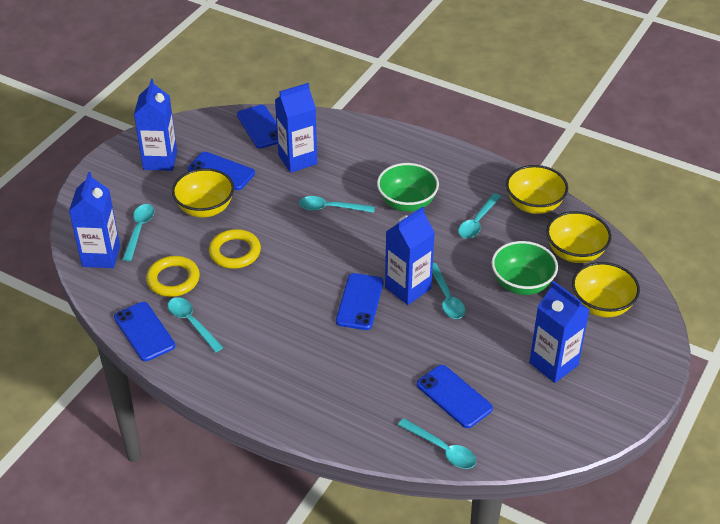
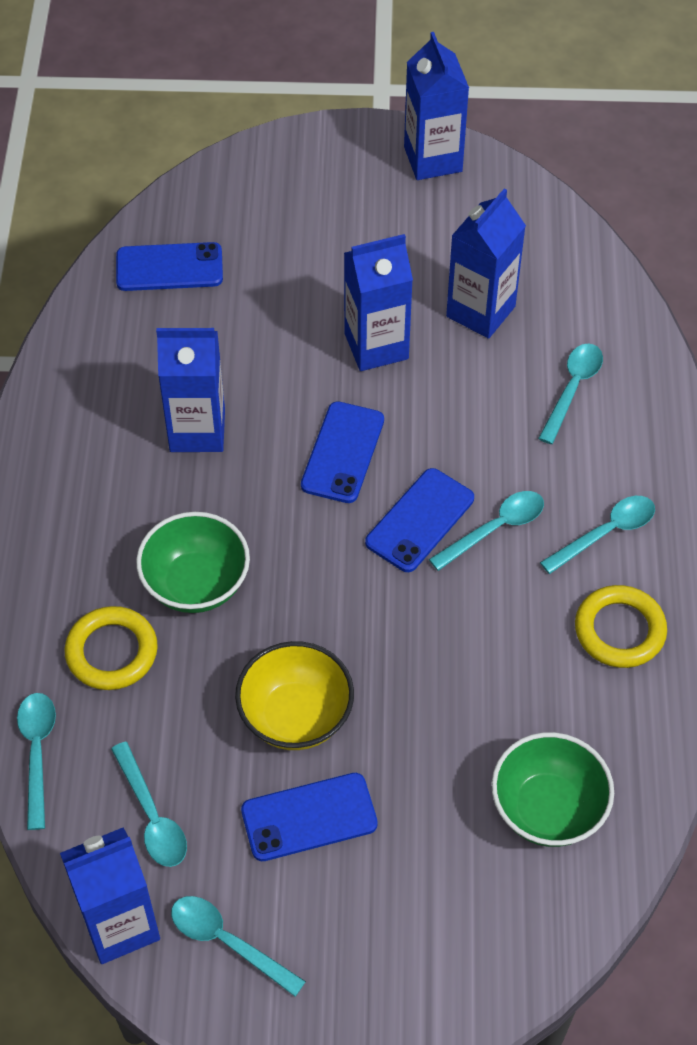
blue phone: 5 -> 4
yellow bowl: 4 -> 1

